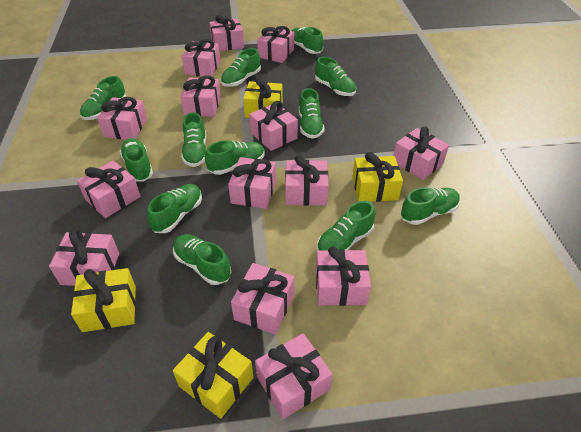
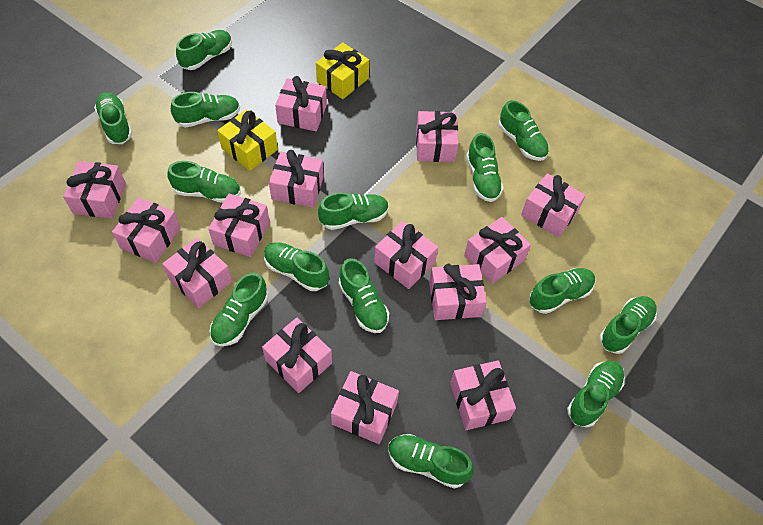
green shoe: 12 -> 14
yellow gift: 4 -> 2

